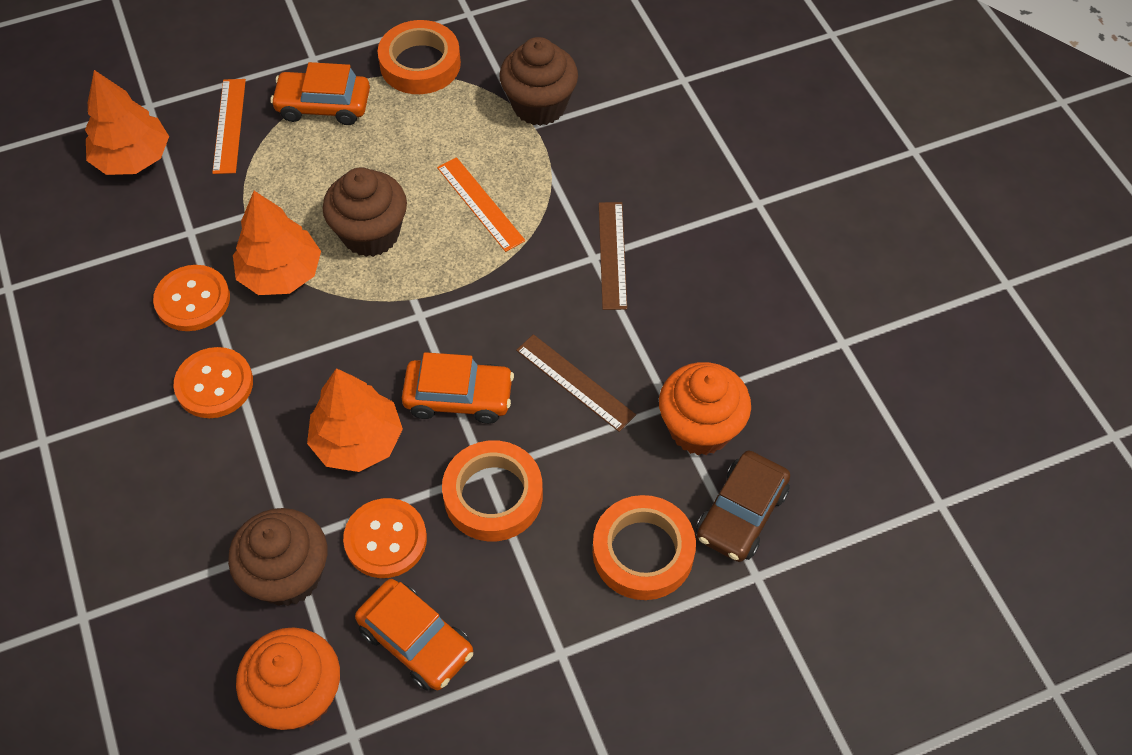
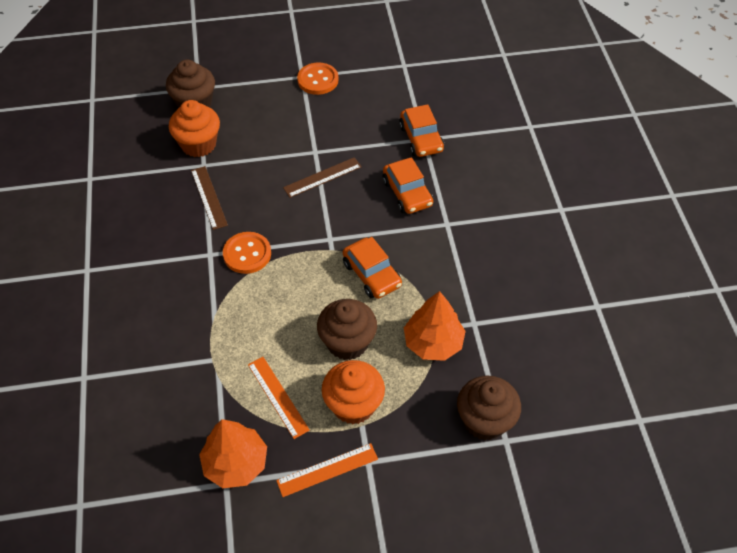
brown car: 1 -> 0
orange button: 3 -> 2
orange tape: 3 -> 0
orange tree: 3 -> 2

